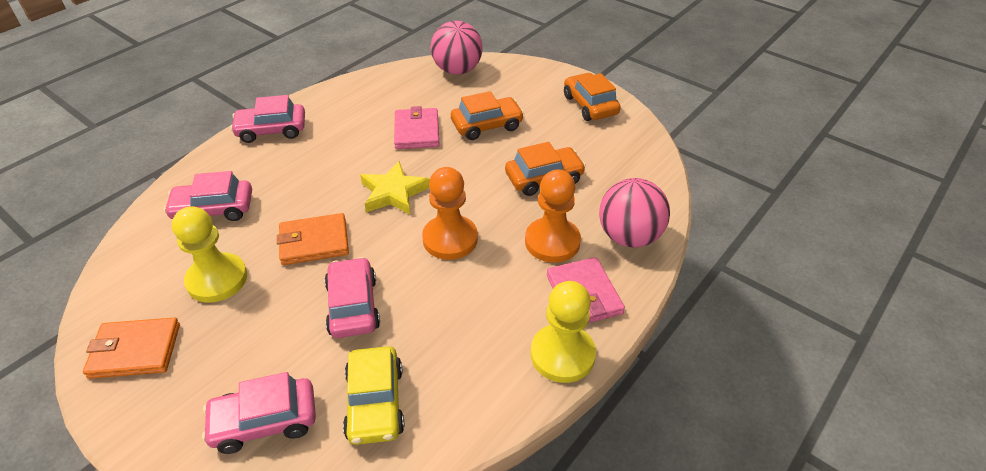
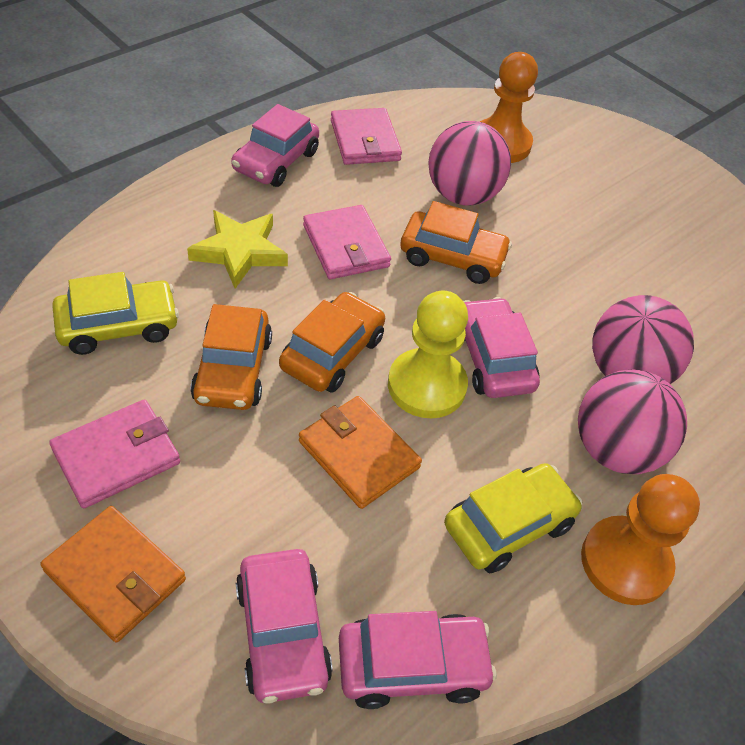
pink ball: 2 -> 3
pink wallet: 2 -> 3
yellow car: 1 -> 2
yellow pawn: 2 -> 1

